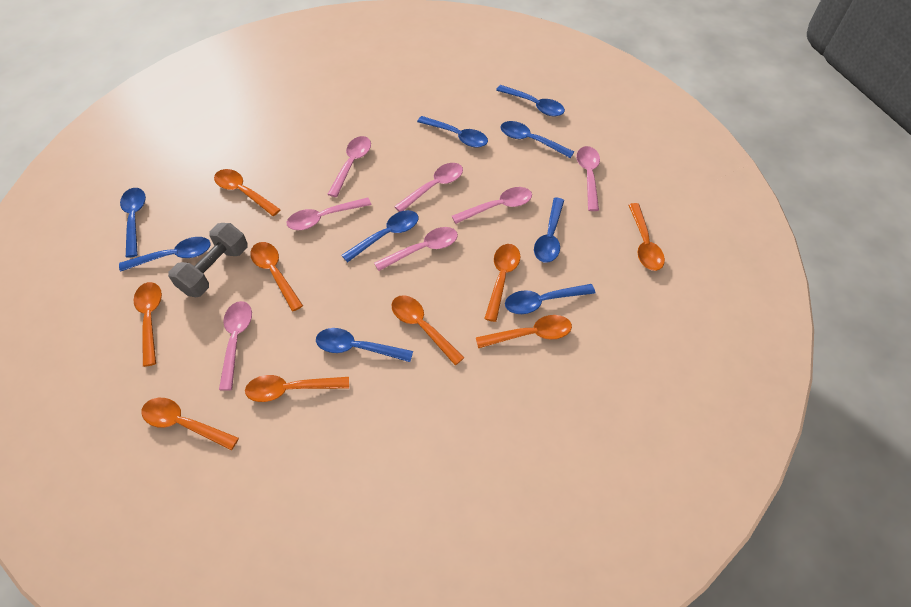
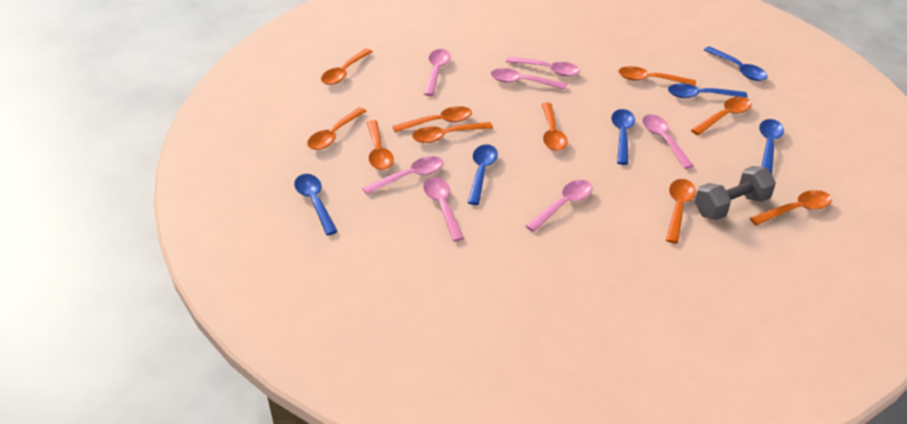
blue spoon: 9 -> 6
orange spoon: 9 -> 10

